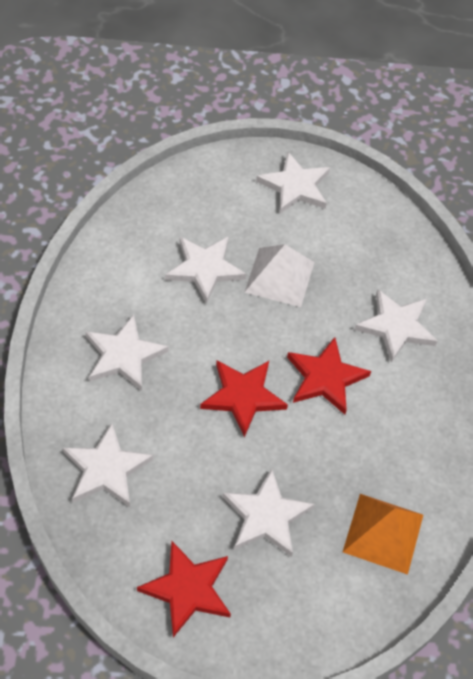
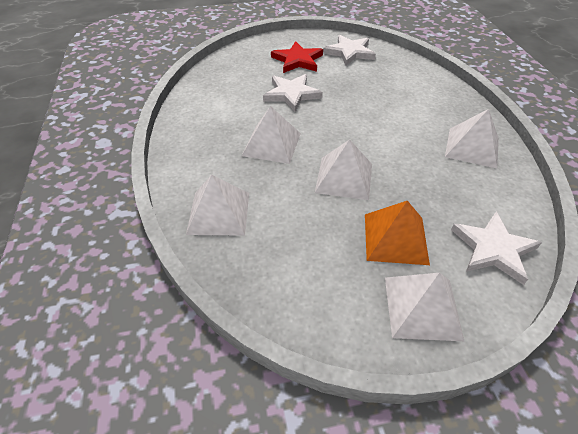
red star: 3 -> 1
white pyramid: 1 -> 5
white star: 6 -> 3

